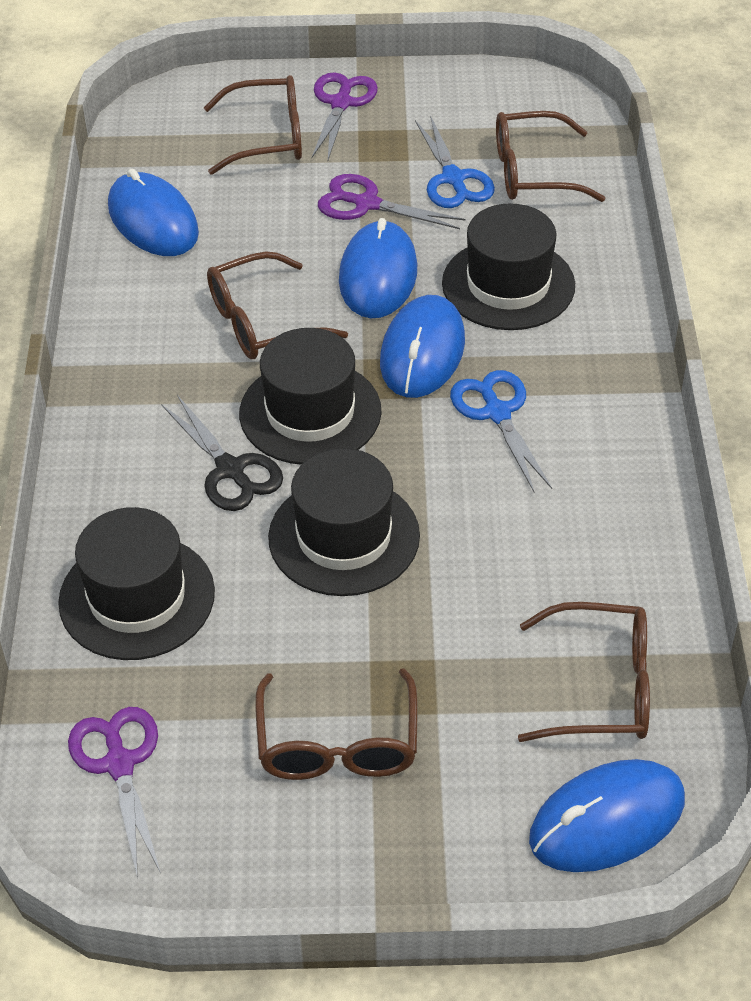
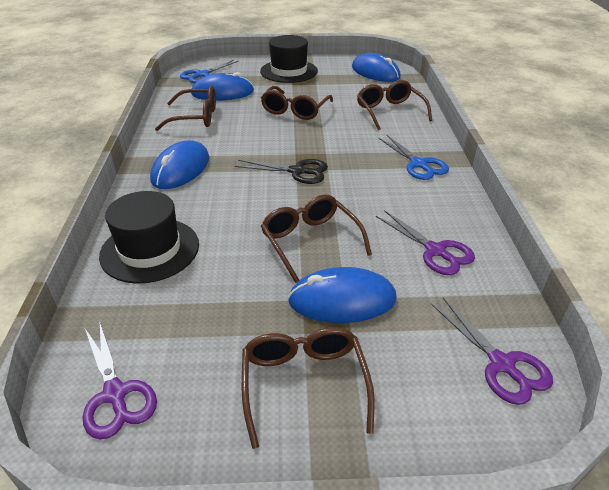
black hat: 4 -> 2

